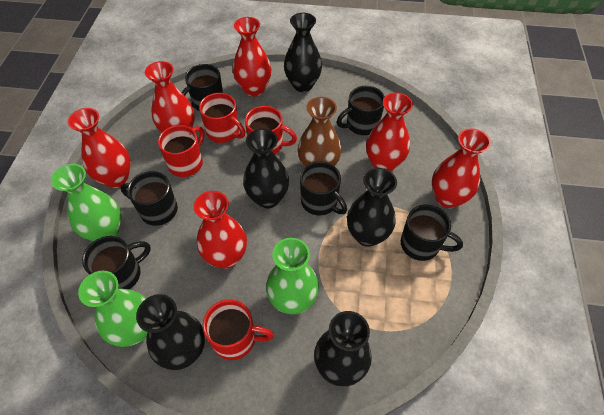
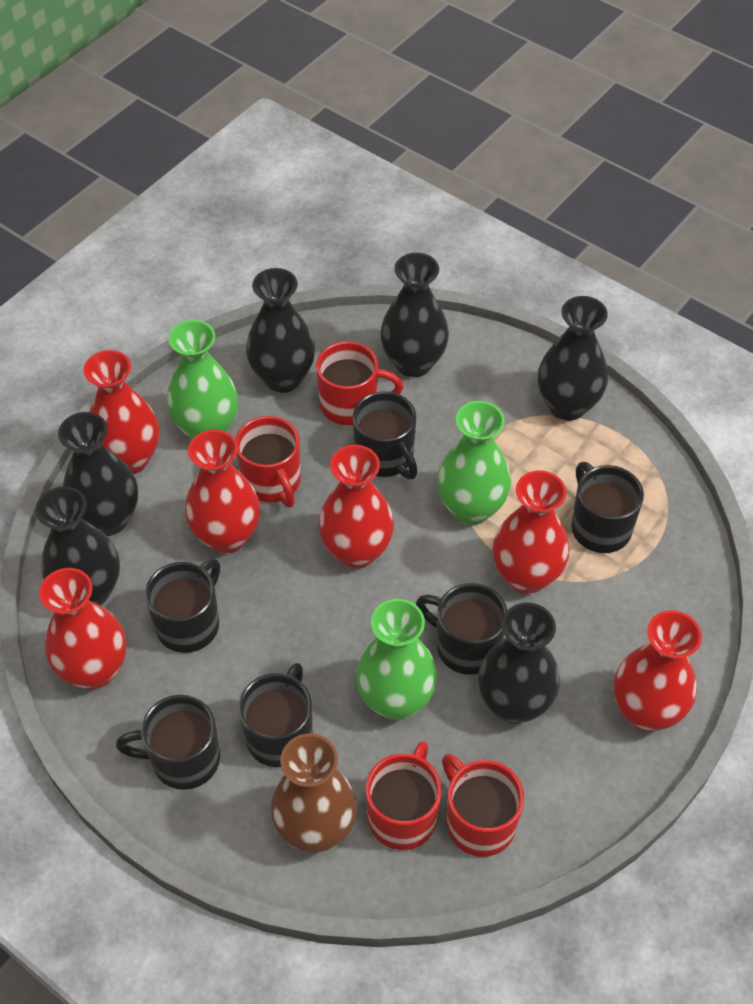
black vase: 5 -> 6

